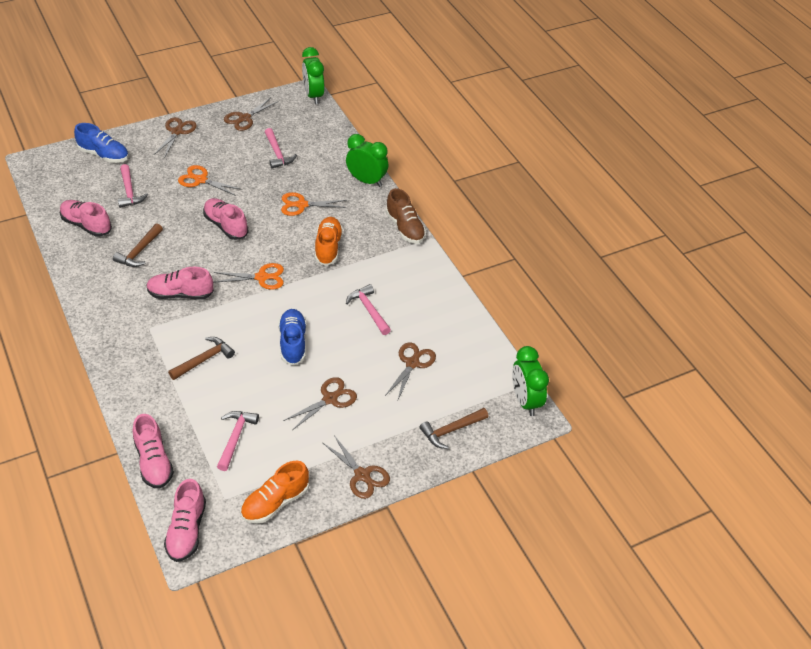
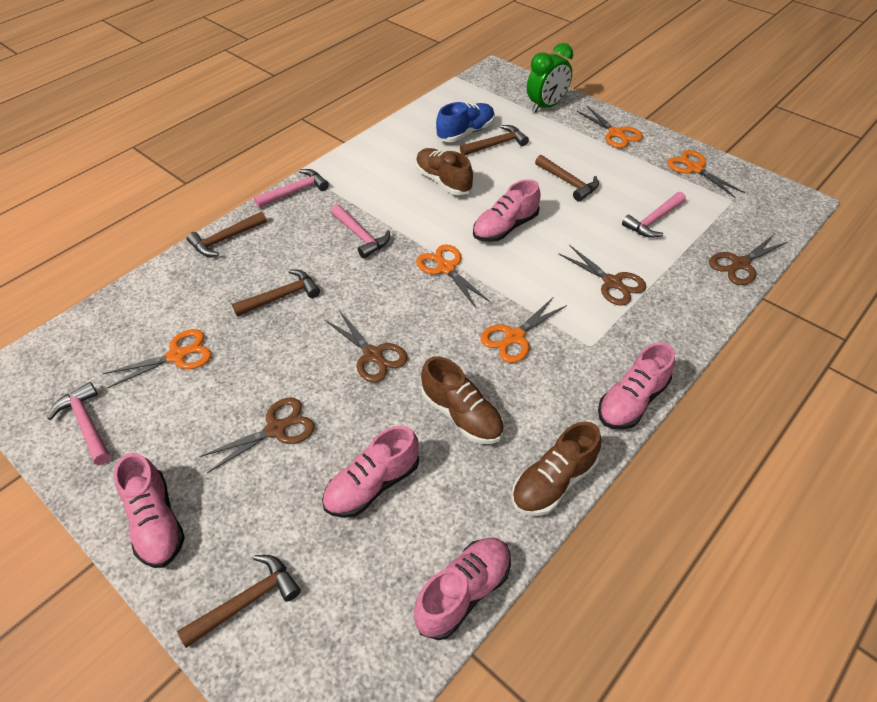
blue shoe: 2 -> 1
brown hammer: 3 -> 5
brown scissors: 5 -> 4
brown shoe: 1 -> 3
green clock: 3 -> 1
orange scissors: 3 -> 5
orange shoe: 2 -> 0

